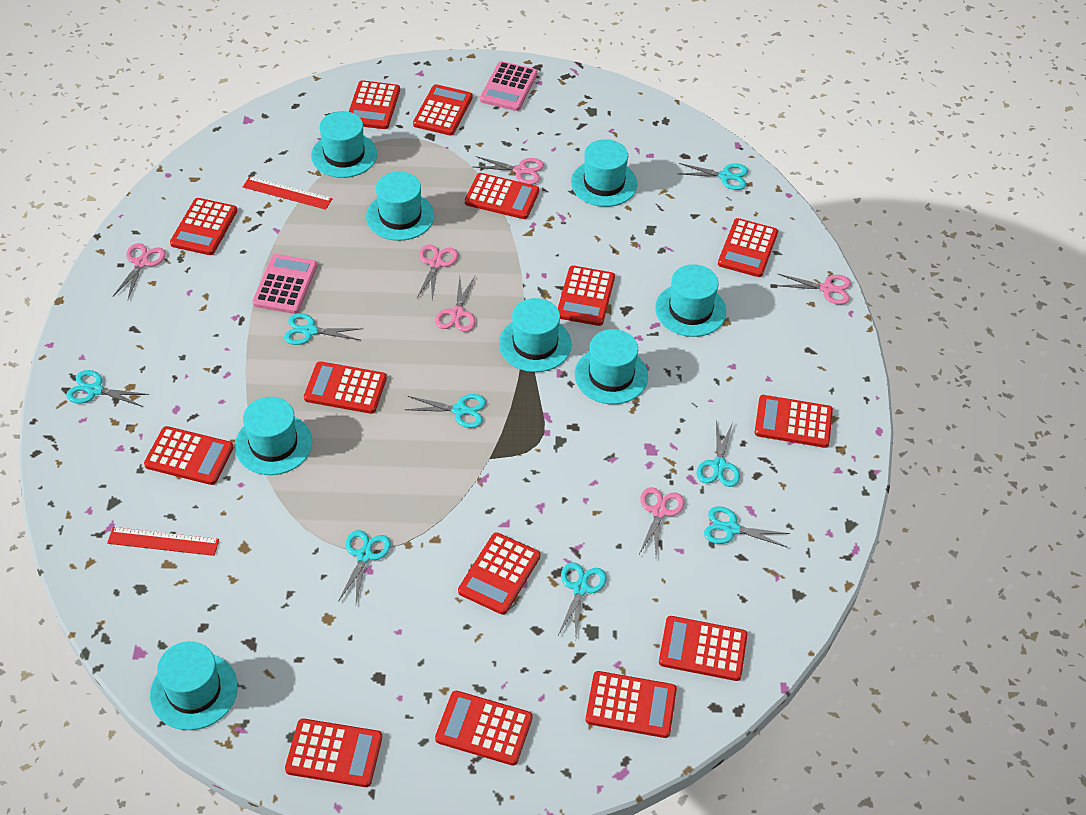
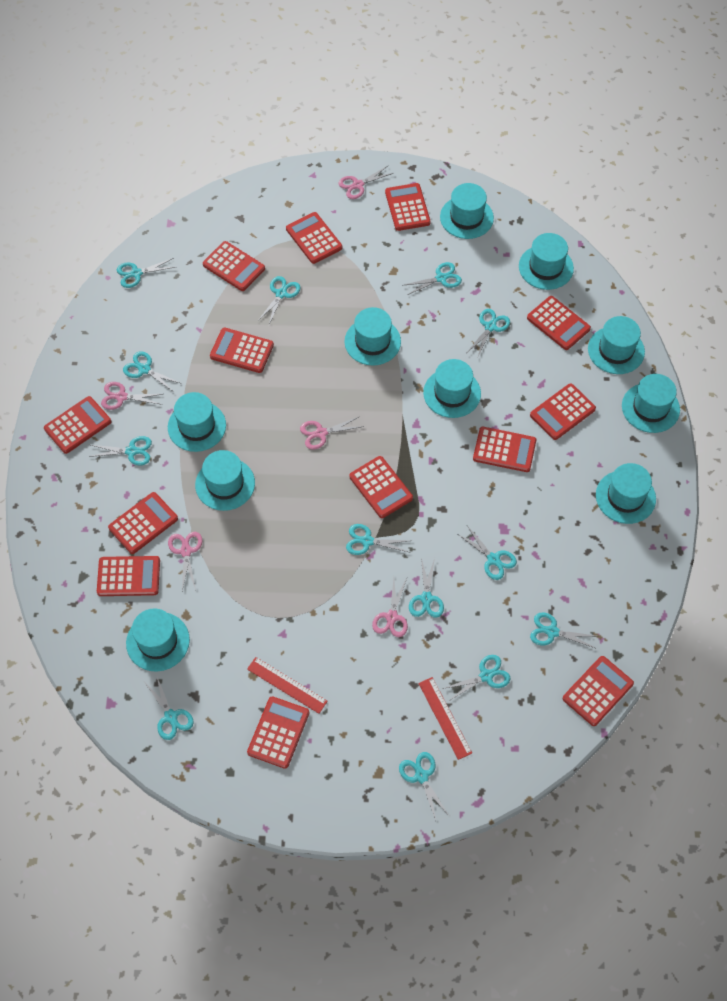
pink calculator: 2 -> 0
pink scissors: 6 -> 5
red calculator: 14 -> 13
turquoise hat: 8 -> 10
turquoise scissors: 8 -> 13

